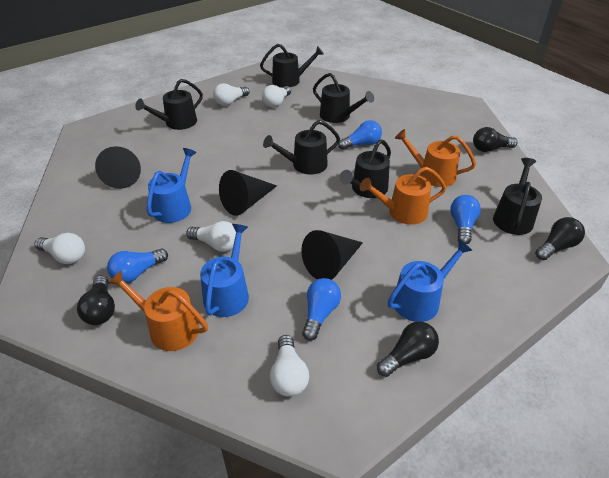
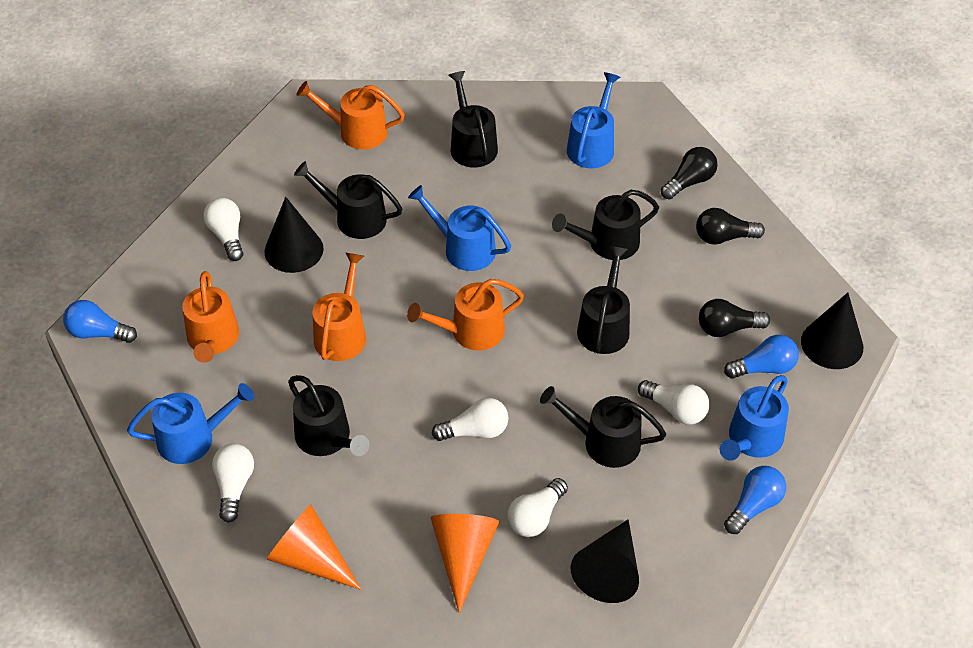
black light bulb: 4 -> 3
blue light bulb: 4 -> 3
blue watering can: 3 -> 4
orange cone: 0 -> 2
orange watering can: 3 -> 4

